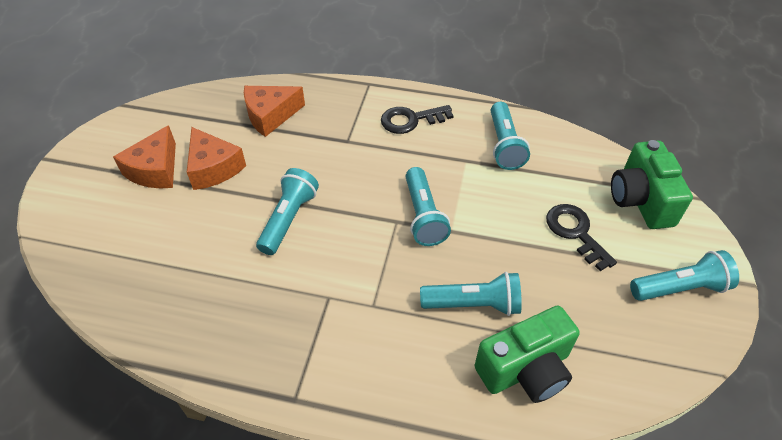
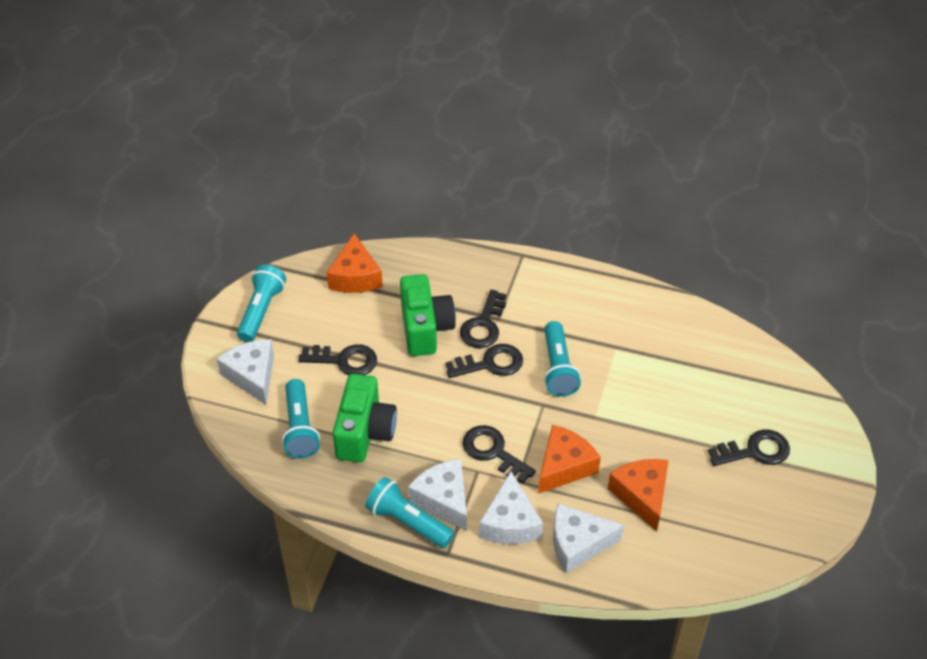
black key: 2 -> 5
turquoise flashlight: 5 -> 4
white cheese: 0 -> 4

